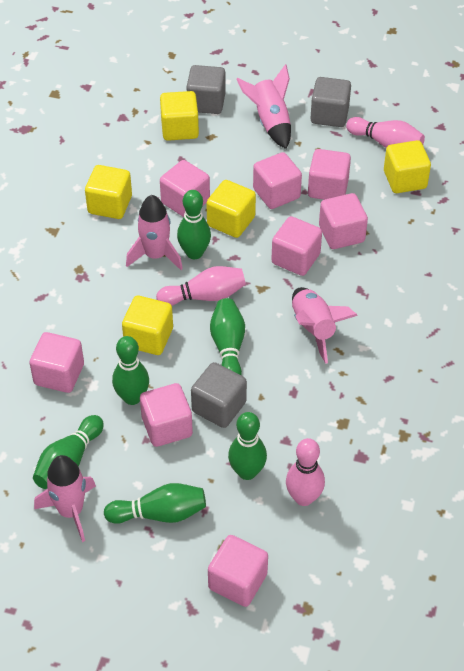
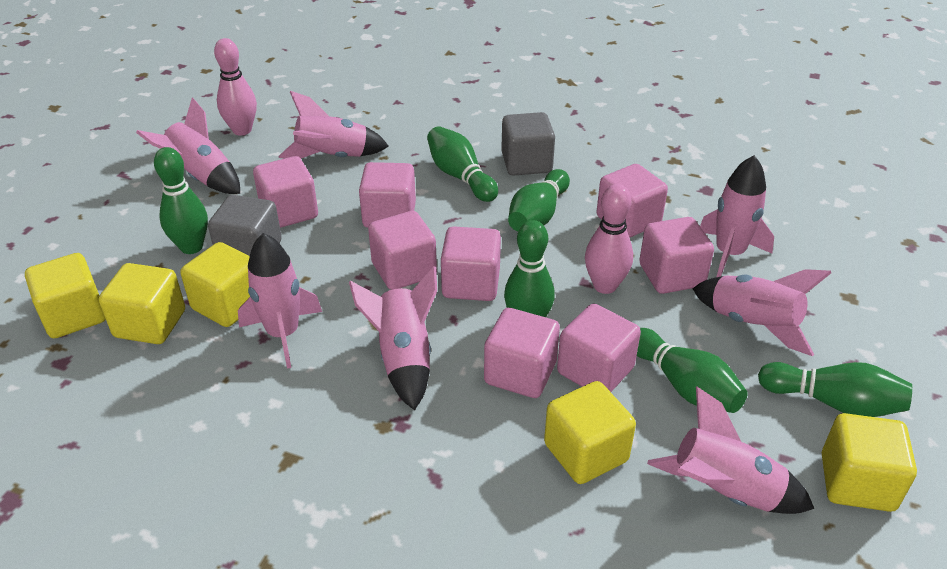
grey cube: 3 -> 2
pink bowling pin: 3 -> 2
pink rocket: 4 -> 7

